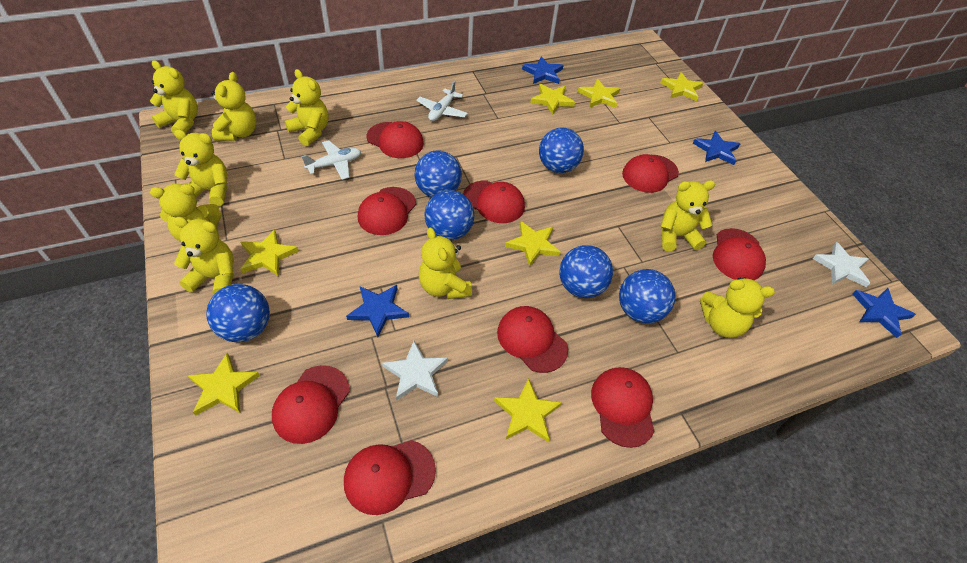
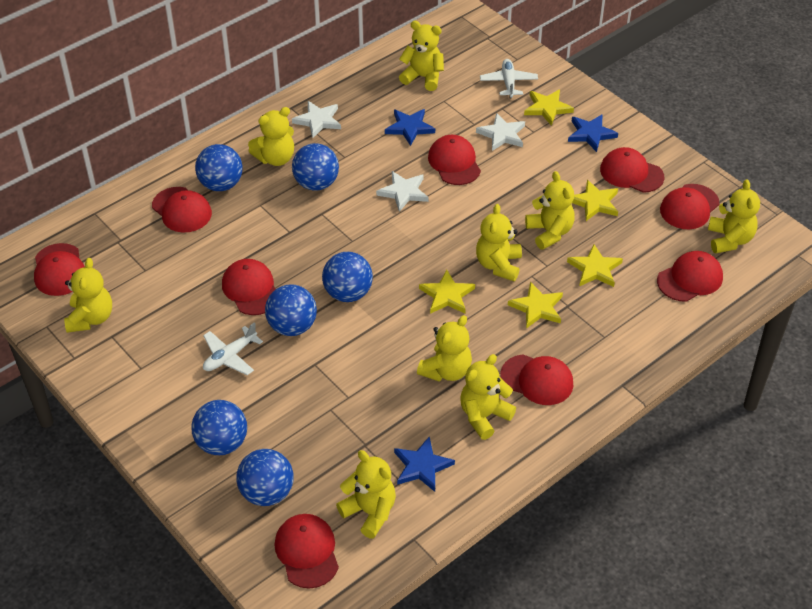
blue star: 4 -> 3
white star: 2 -> 3
yellow star: 7 -> 5

